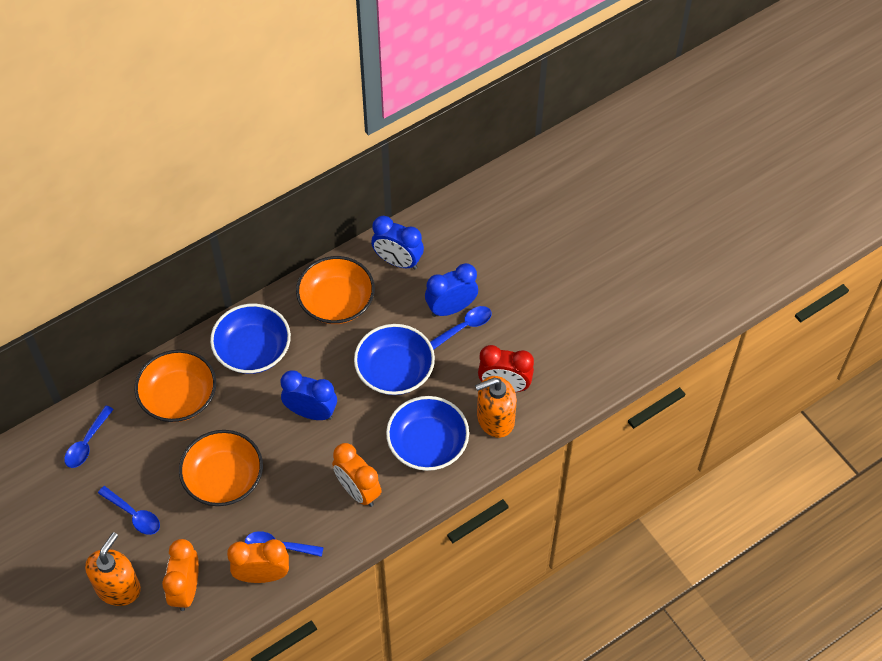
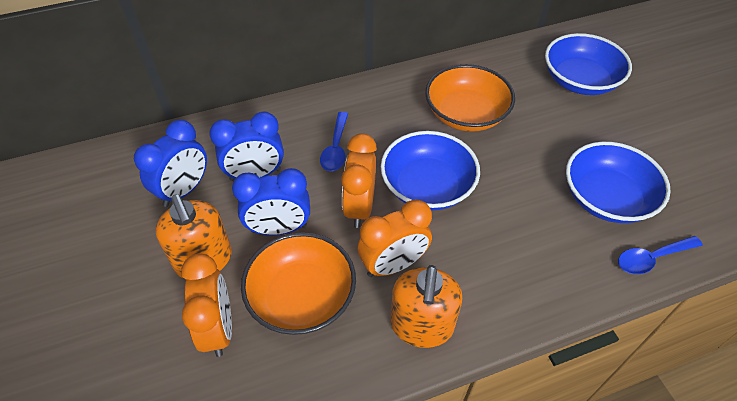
blue spoon: 4 -> 2
orange bowl: 3 -> 2
red clock: 1 -> 0

